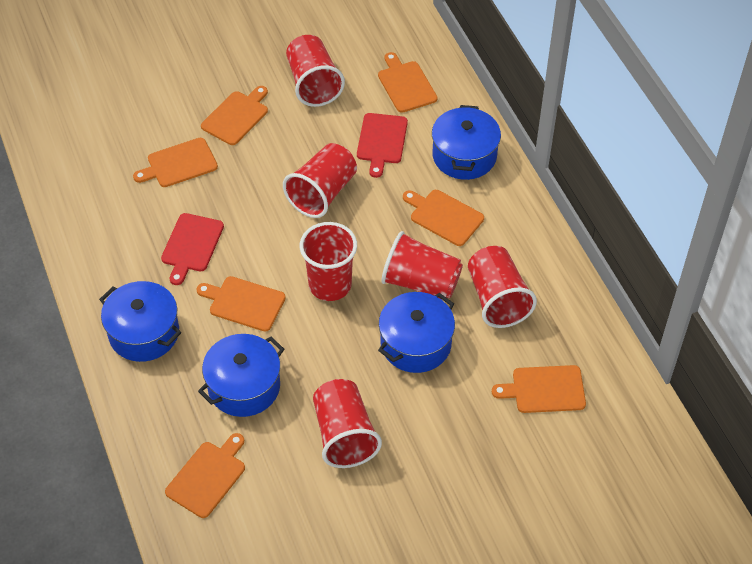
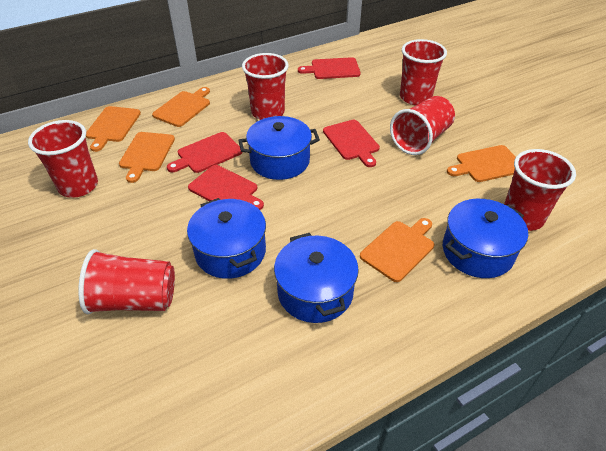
orange cutting board: 7 -> 5
red cutting board: 2 -> 4

